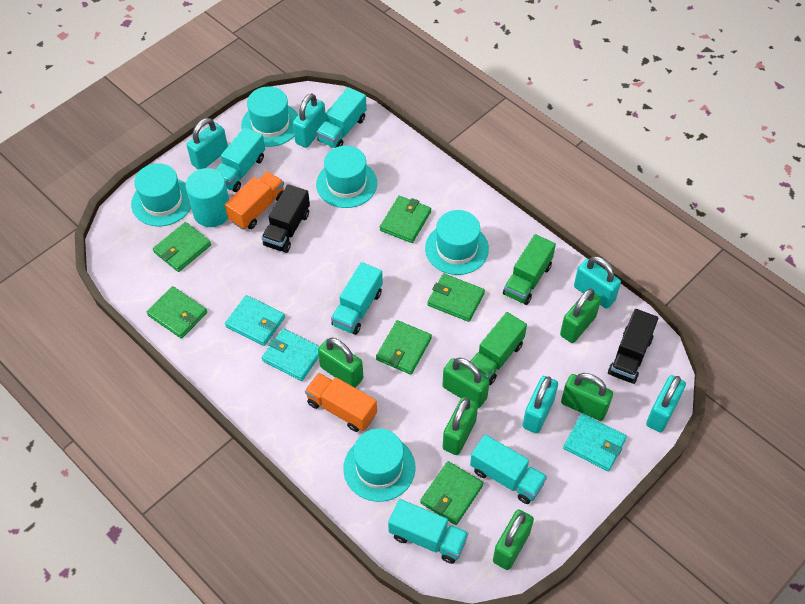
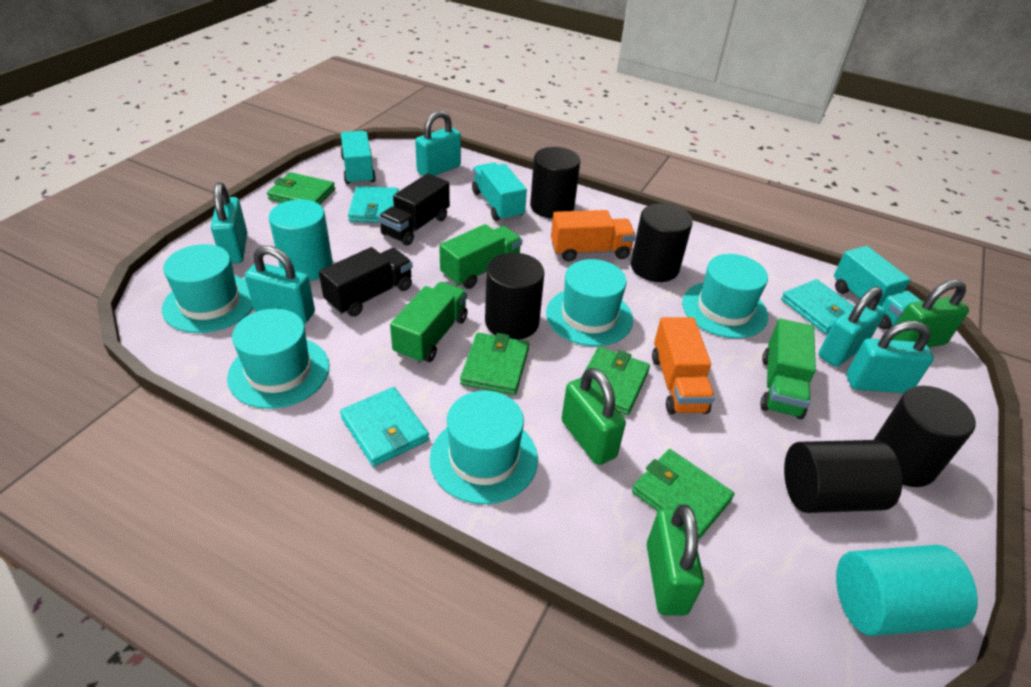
black cylinder: 0 -> 5
green padlock: 6 -> 3
green truck: 2 -> 3
green wallet: 6 -> 4
turquoise cylinder: 1 -> 2
turquoise truck: 5 -> 3

